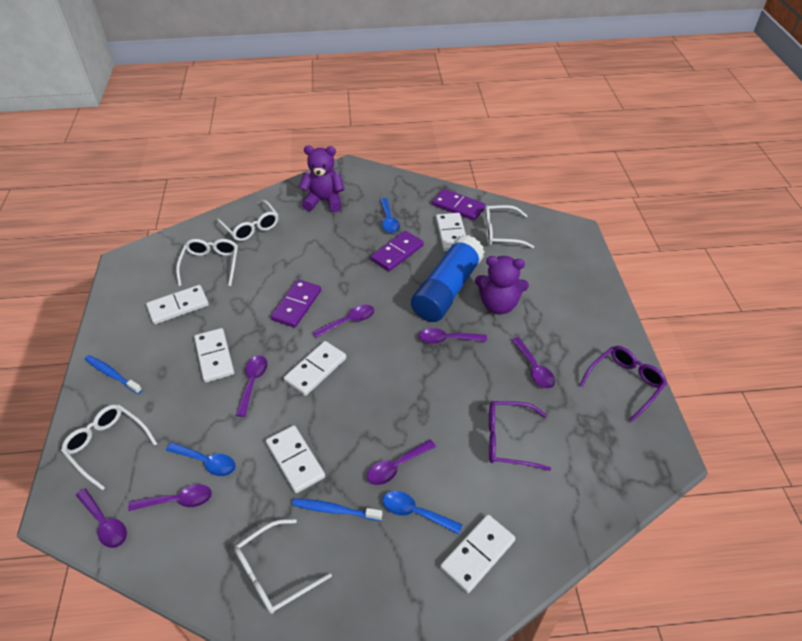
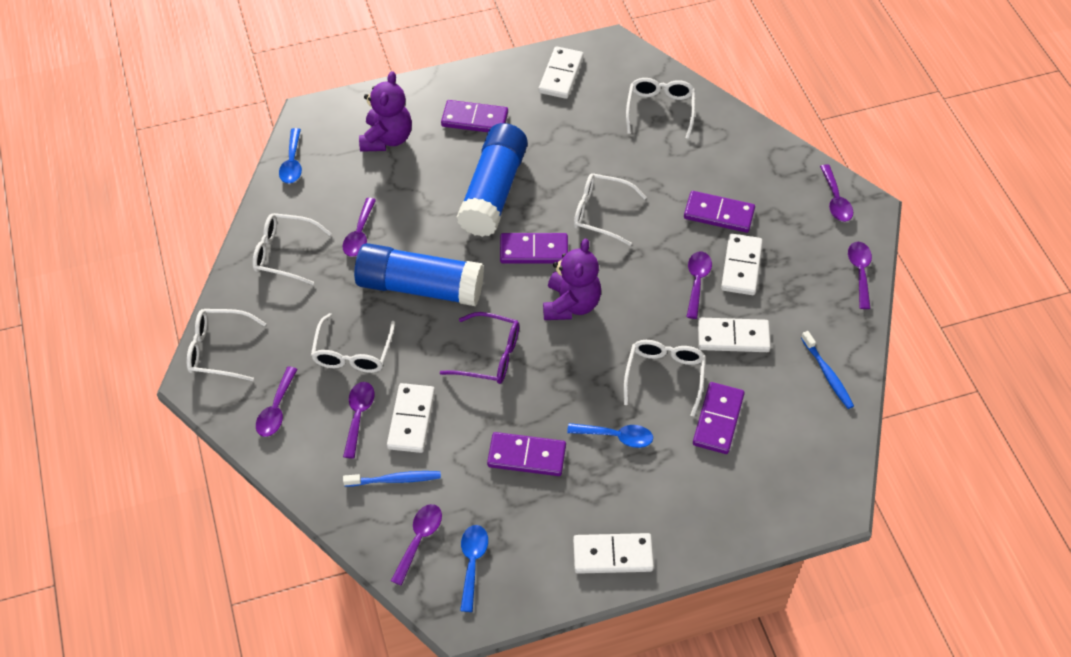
blue glue stick: 1 -> 2
purple domino: 3 -> 5
purple glasses: 2 -> 1
white domino: 6 -> 5
white glasses: 5 -> 6

